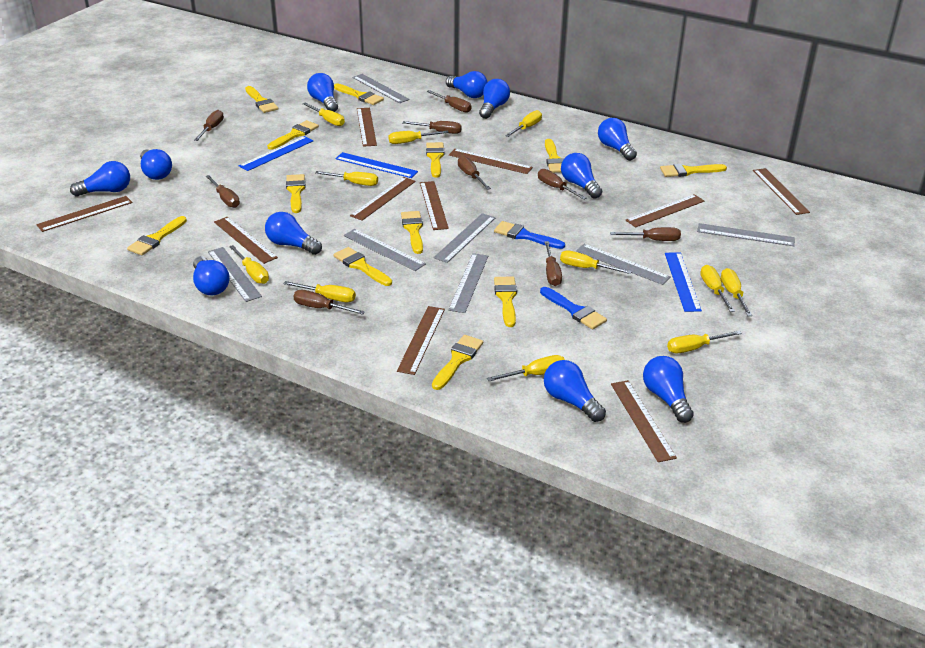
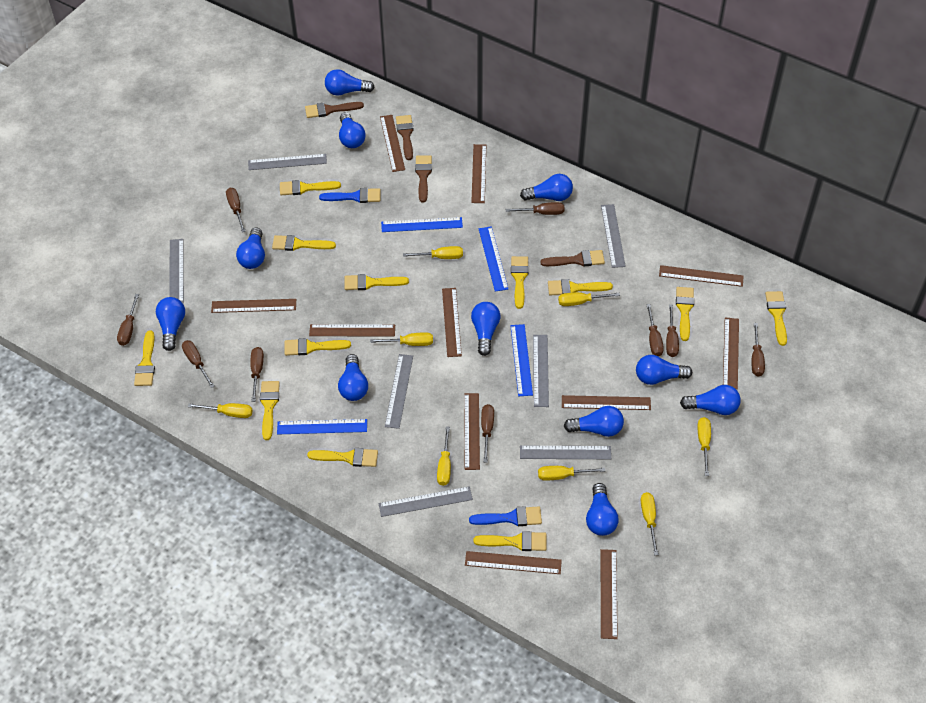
blue ruler: 3 -> 4
brown brush: 0 -> 4
brown ruler: 10 -> 11
yellow screwdriver: 11 -> 8

